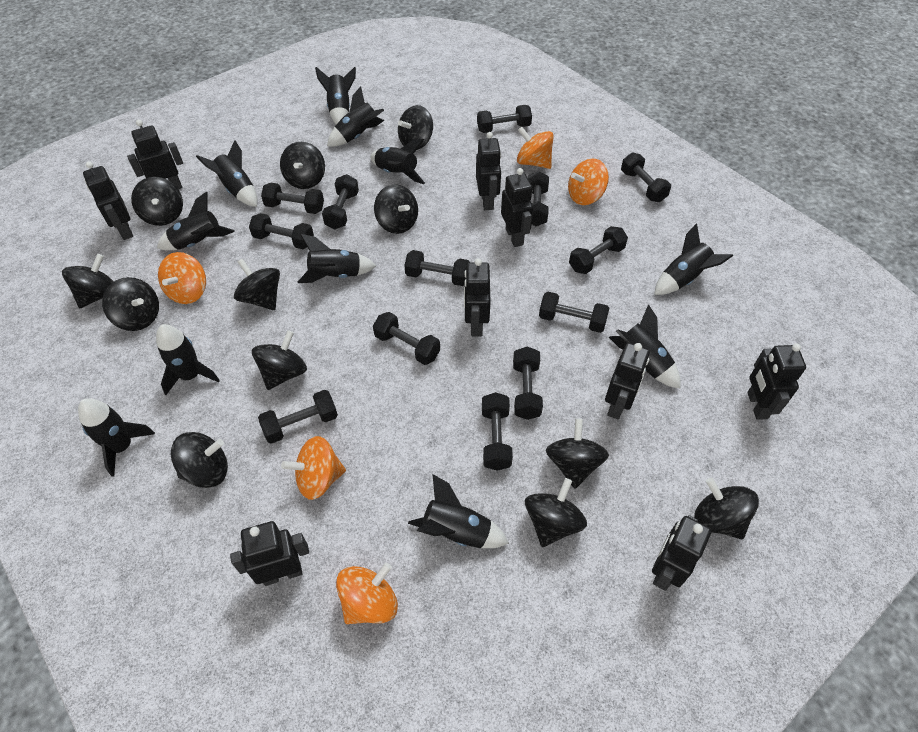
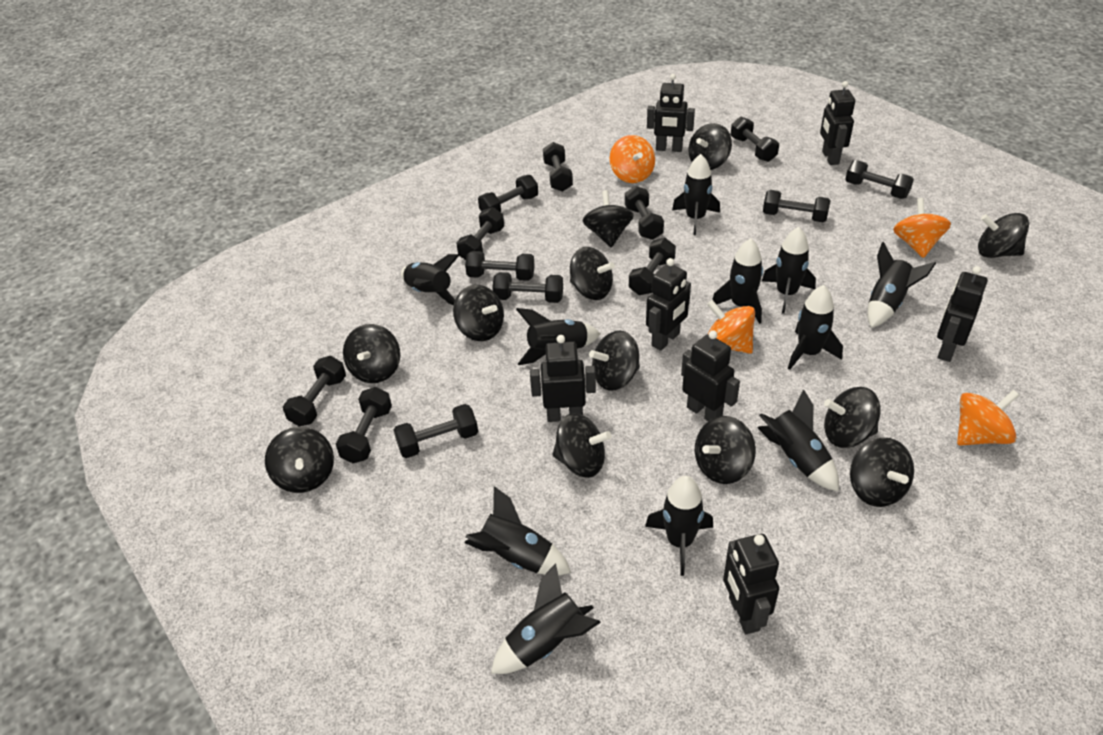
black robot: 9 -> 7
orange spinning top: 5 -> 4

